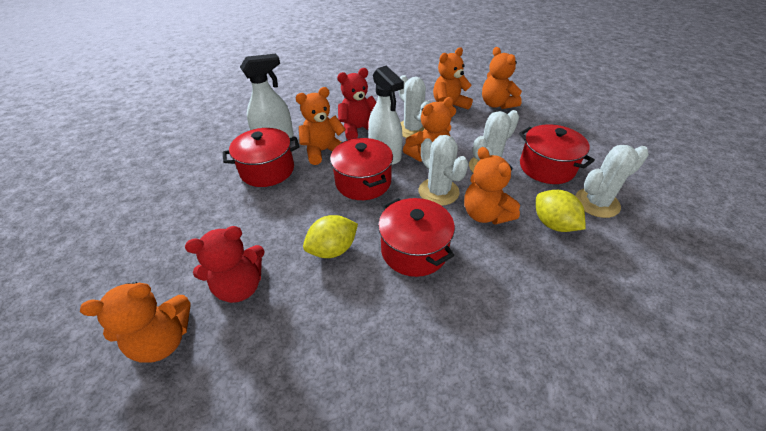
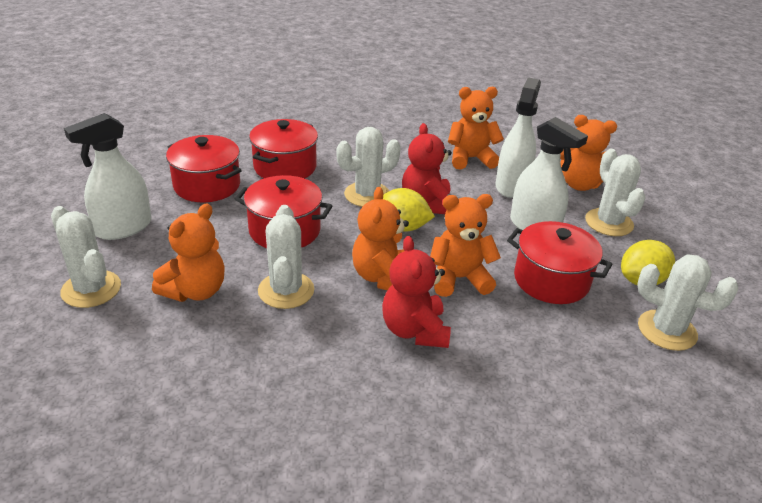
orange teddy bear: 6 -> 5
white cactus: 4 -> 5
white spray bottle: 2 -> 3

